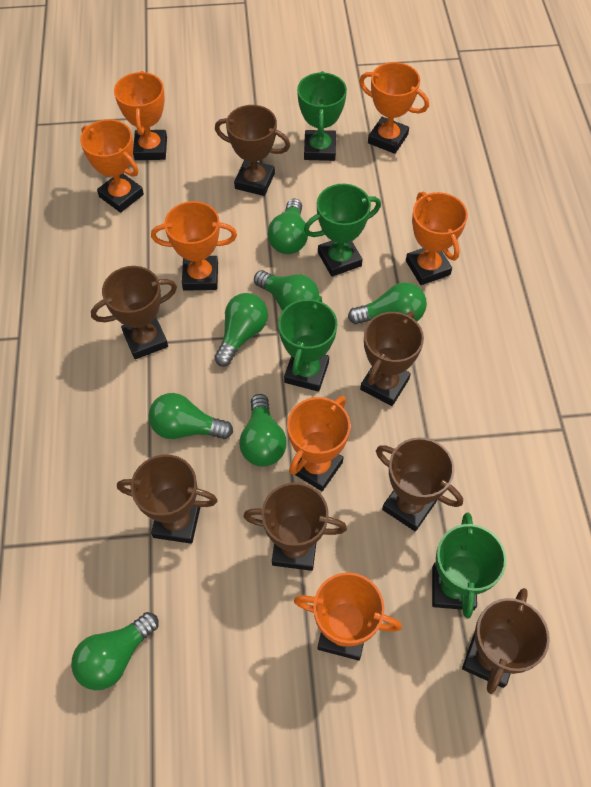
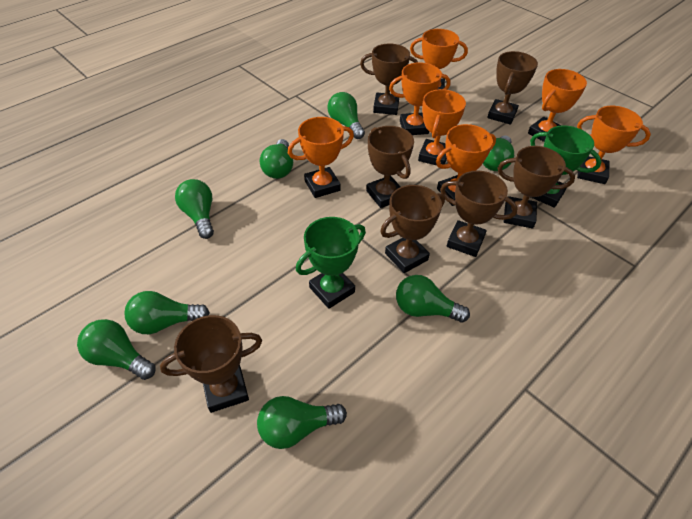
green light bulb: 7 -> 8
green trophy: 4 -> 2

